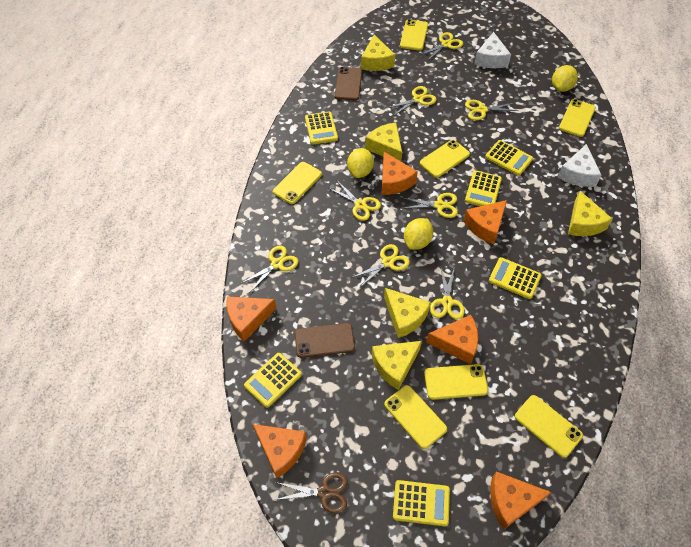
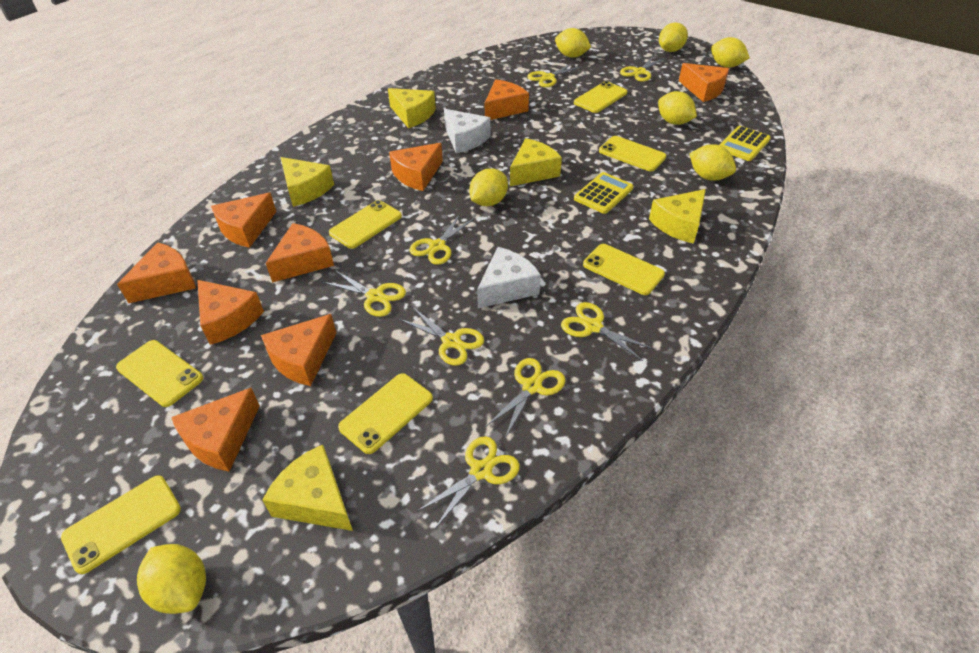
brown phone: 2 -> 0
brown scissors: 1 -> 0
orange cheese: 6 -> 9
yellow calculator: 6 -> 2
yellow lemon: 3 -> 7

